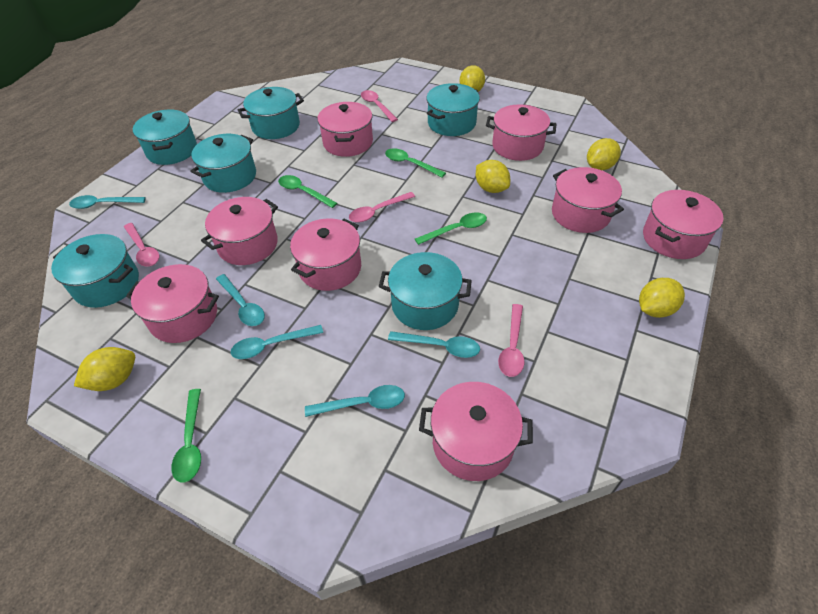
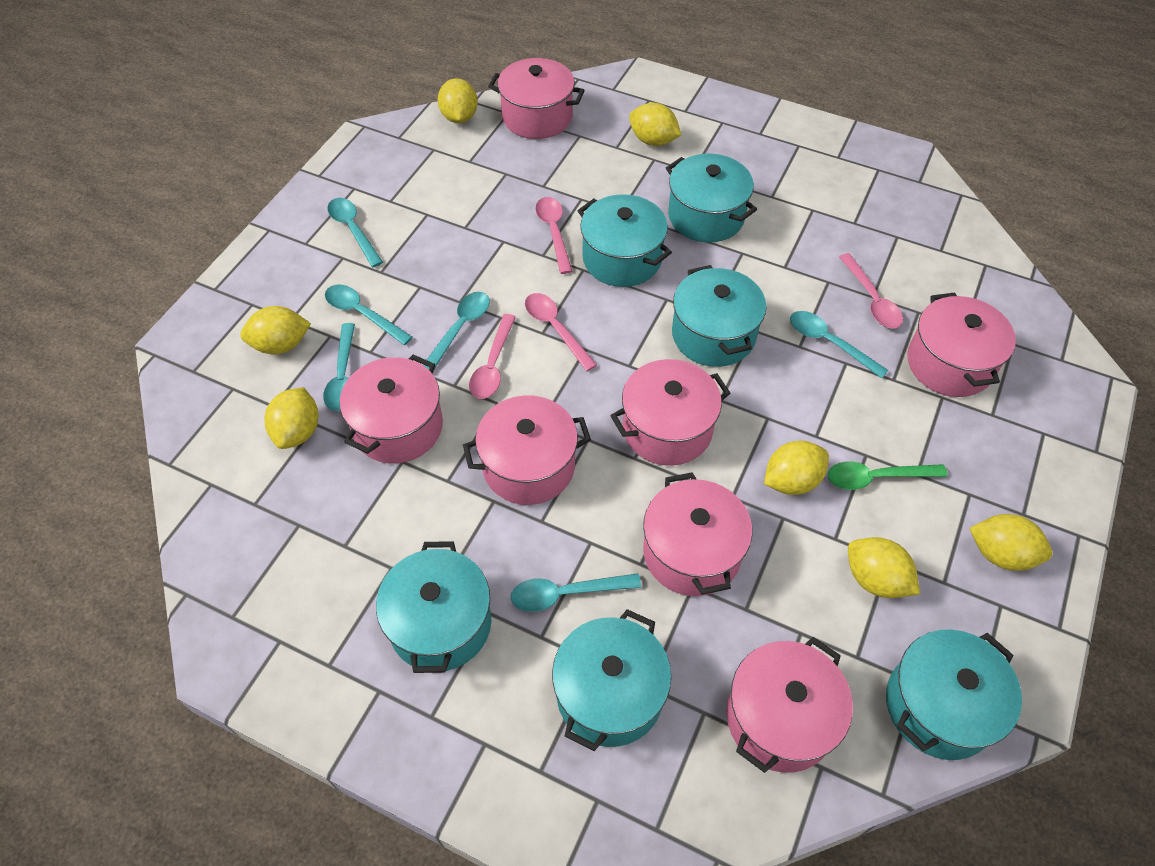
green spoon: 4 -> 1
pink pot: 8 -> 7
turquoise spoon: 5 -> 6
yellow lemon: 5 -> 7

